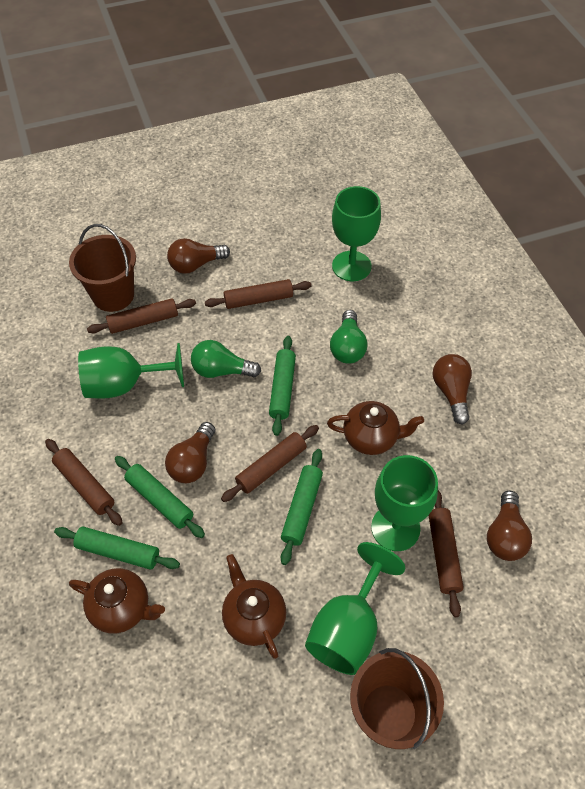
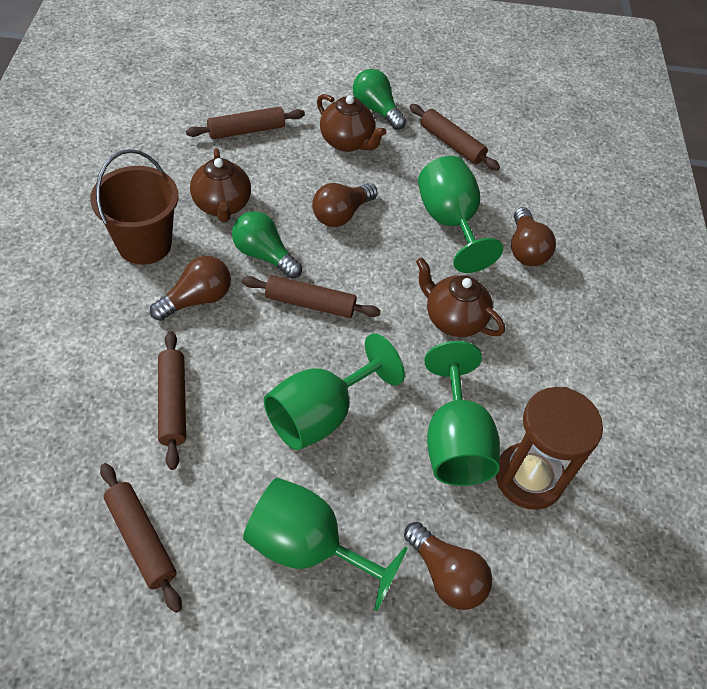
brown bucket: 2 -> 1
brown hourglass: 0 -> 1
green rolling pin: 4 -> 0

